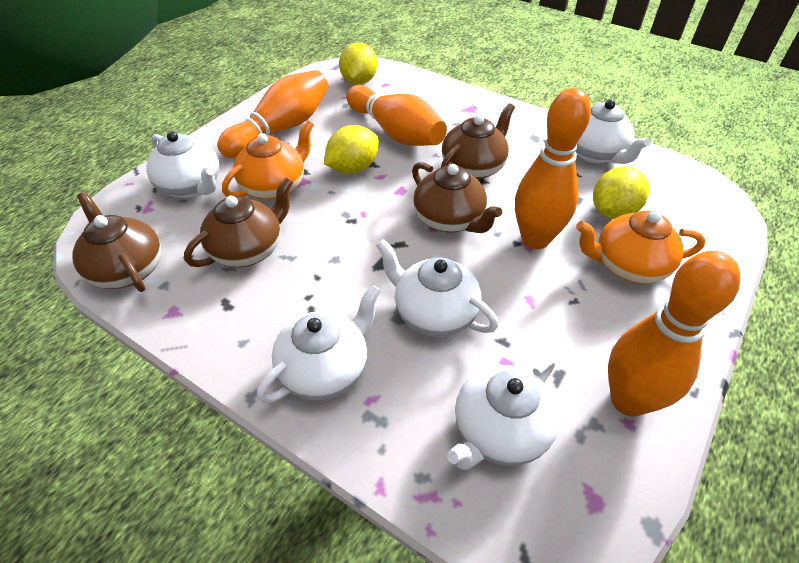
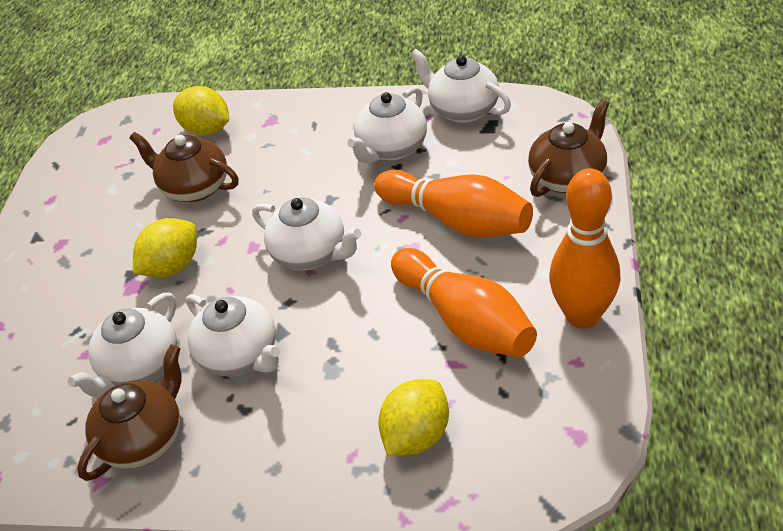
brown teapot: 4 -> 3
orange bowling pin: 4 -> 3
orange teapot: 2 -> 0

